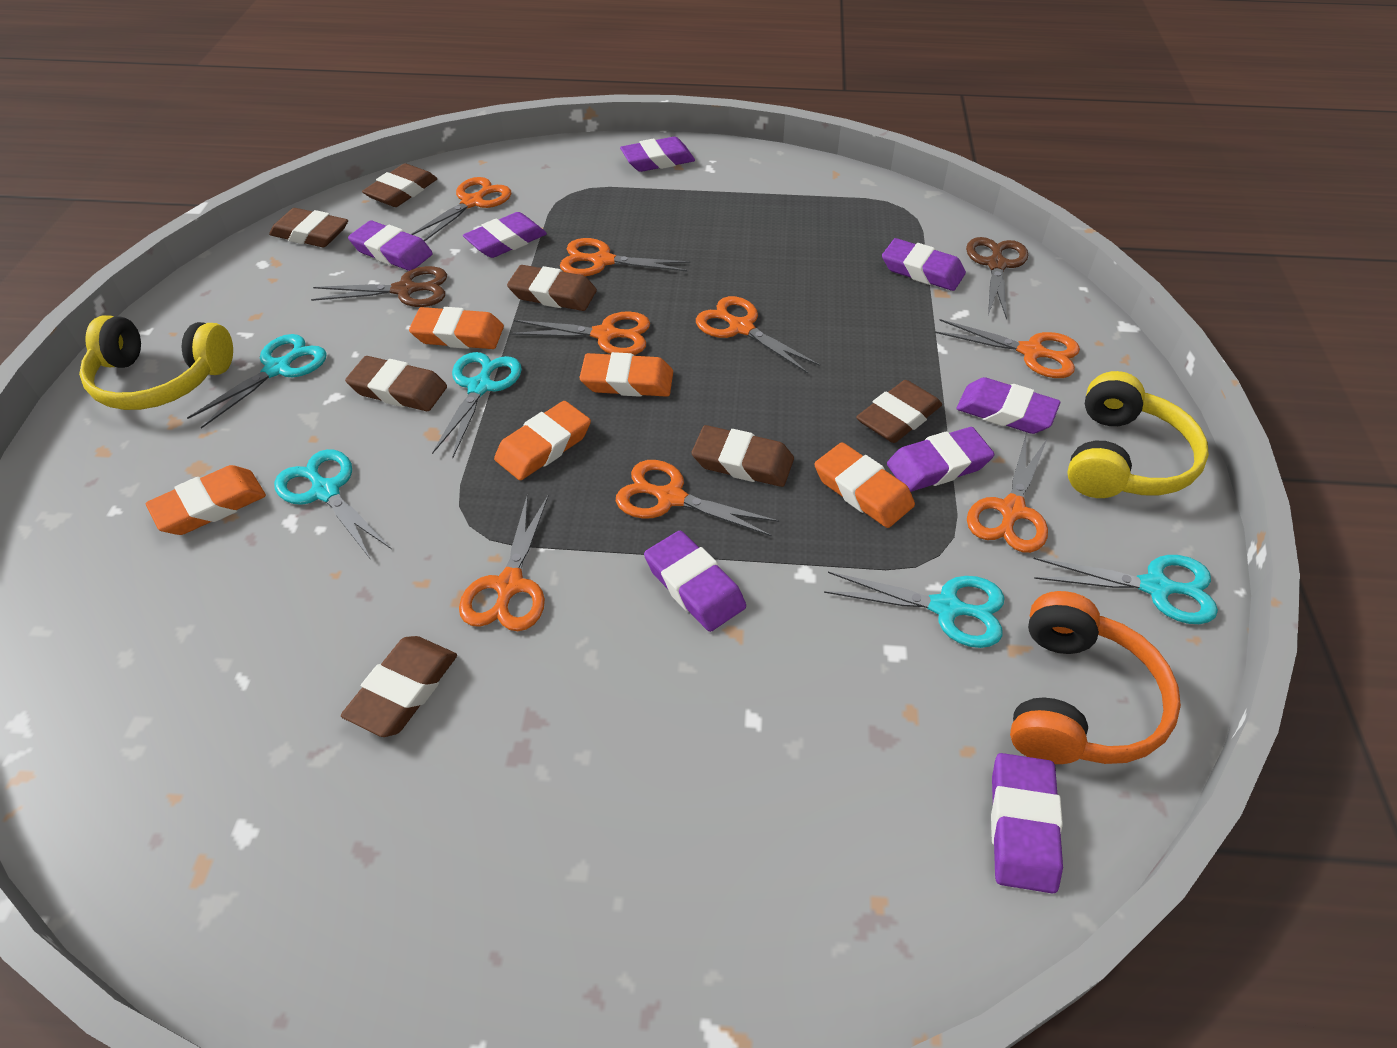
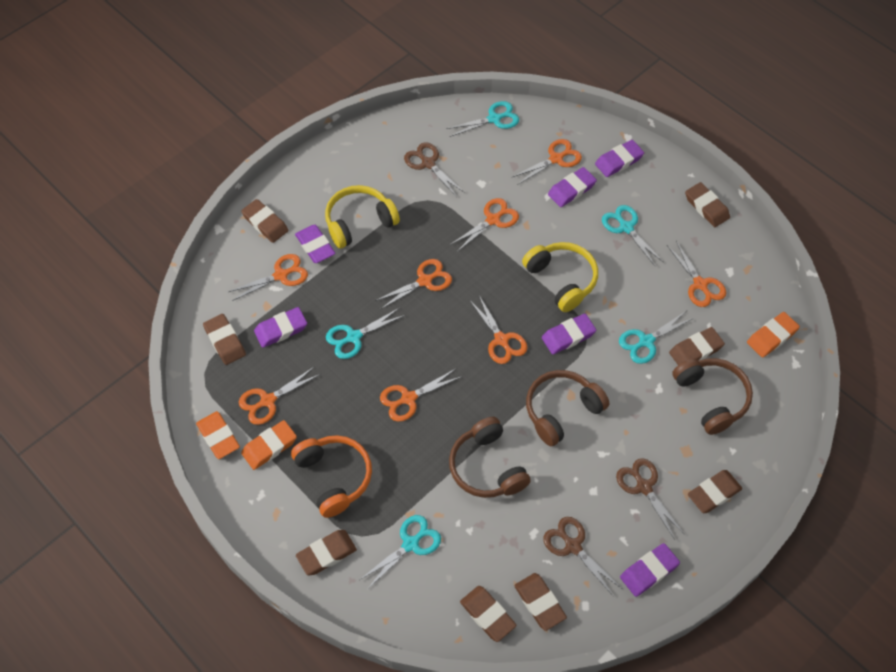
brown eraser: 7 -> 8
brown headphones: 0 -> 3
brown scissors: 2 -> 3
orange eraser: 5 -> 3
purple eraser: 8 -> 6

